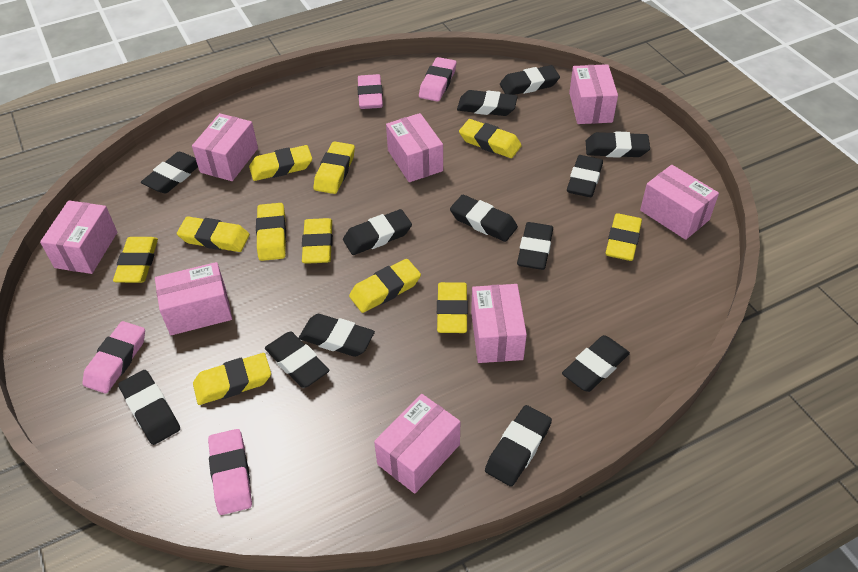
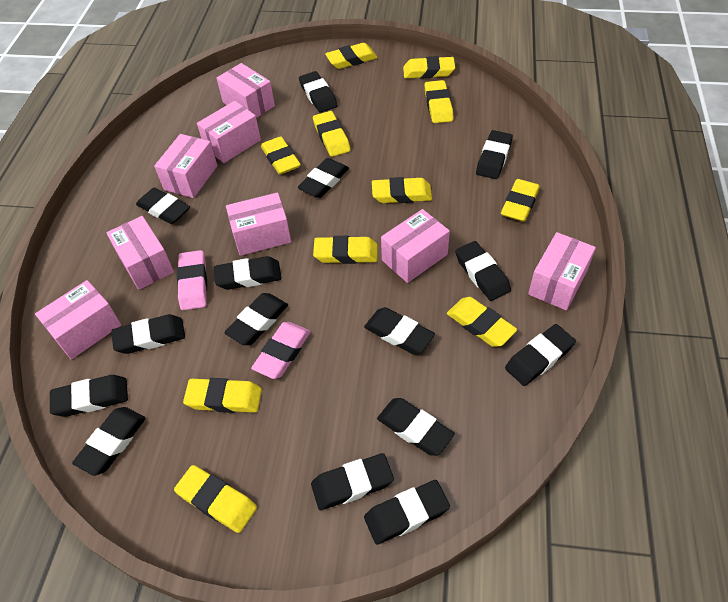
black eraser: 13 -> 15
pink eraser: 4 -> 2

